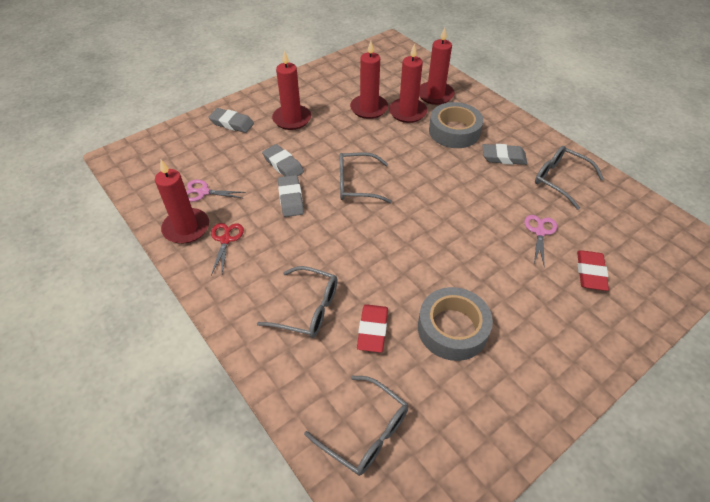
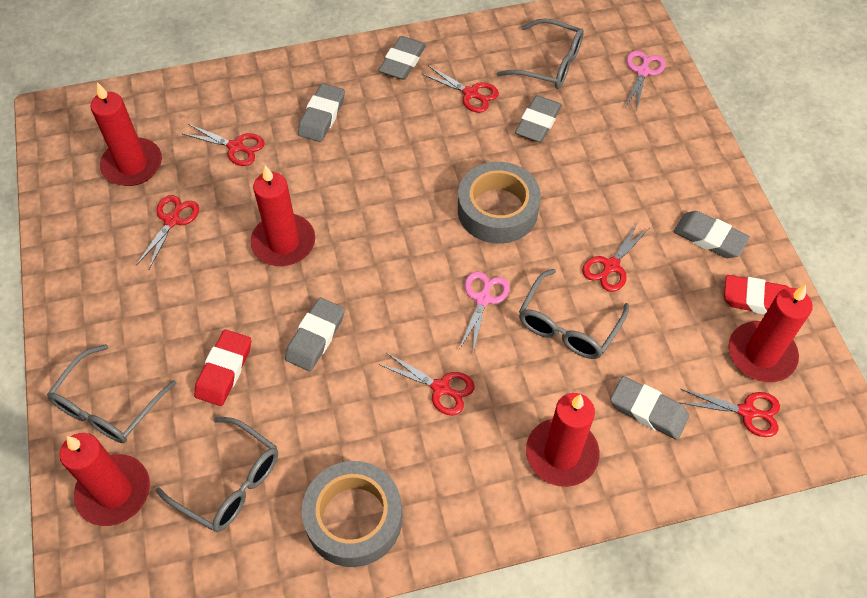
grey eraser: 4 -> 6
red scissors: 1 -> 6

